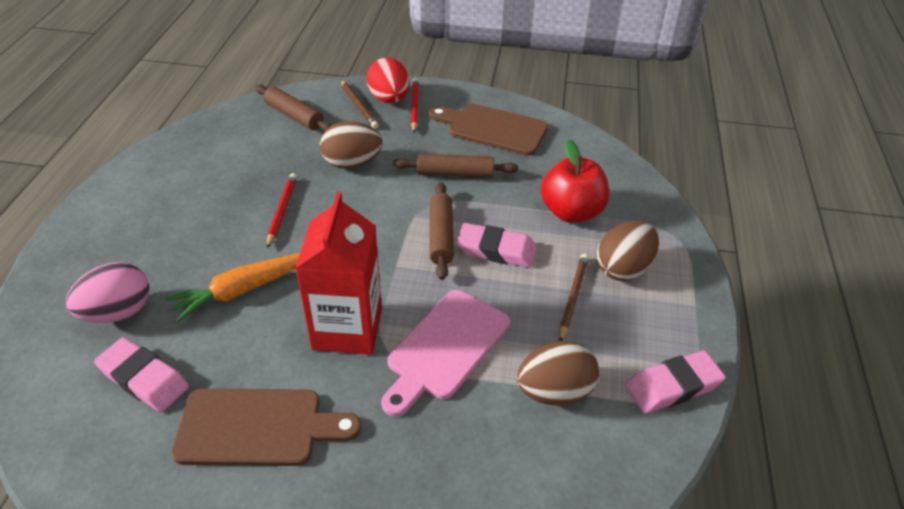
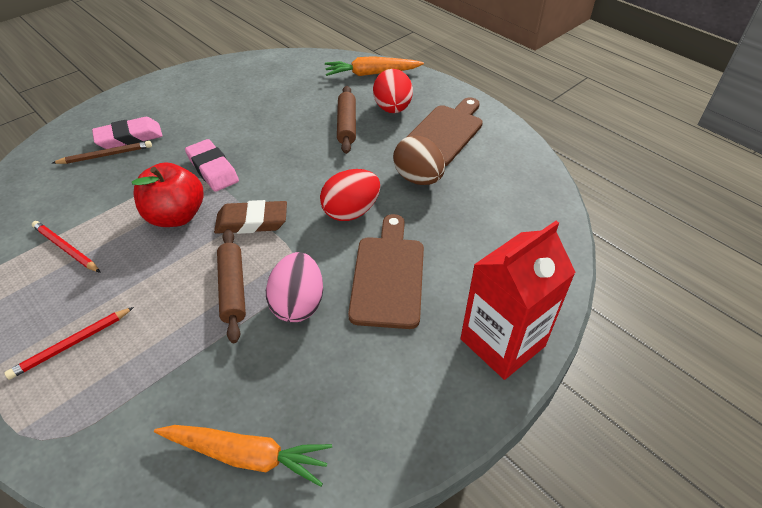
brown egg: 3 -> 1
brown eraser: 0 -> 1
brown pencil: 2 -> 1
brown rolling pin: 3 -> 2
orange carrot: 1 -> 2
pink cutting board: 1 -> 0
pink eraser: 3 -> 2
red egg: 1 -> 2

